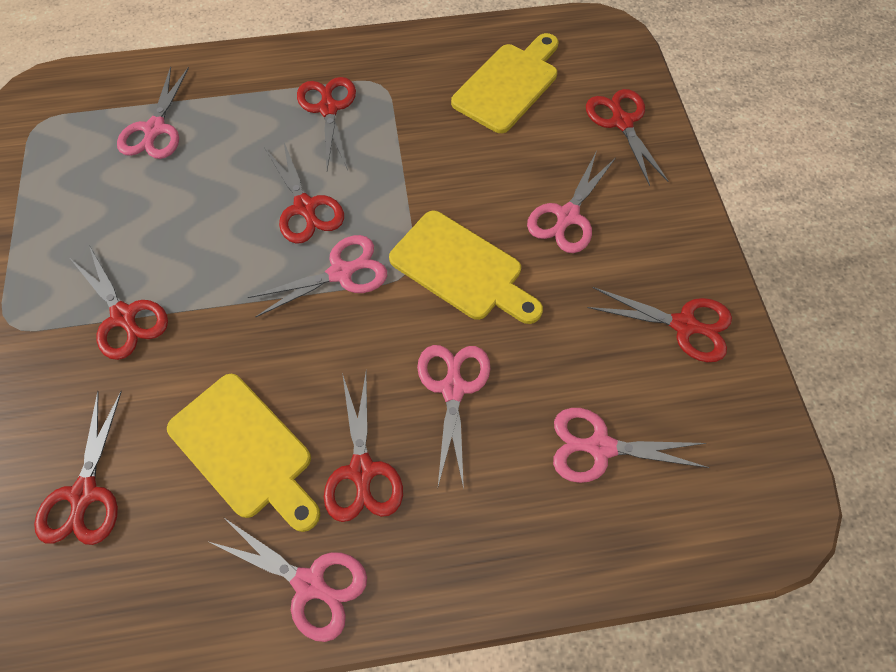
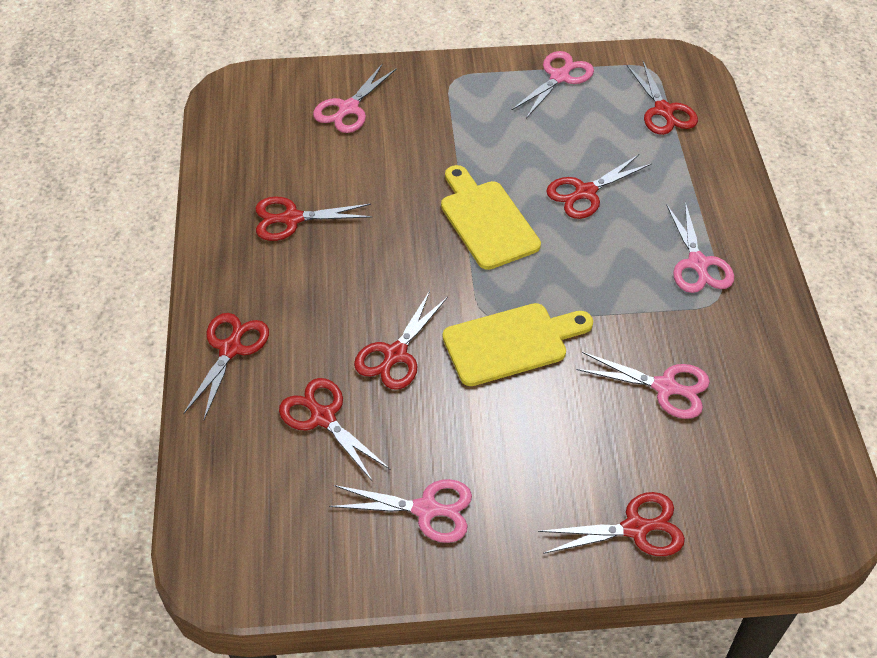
pink scissors: 6 -> 5
yellow cutting board: 3 -> 2

